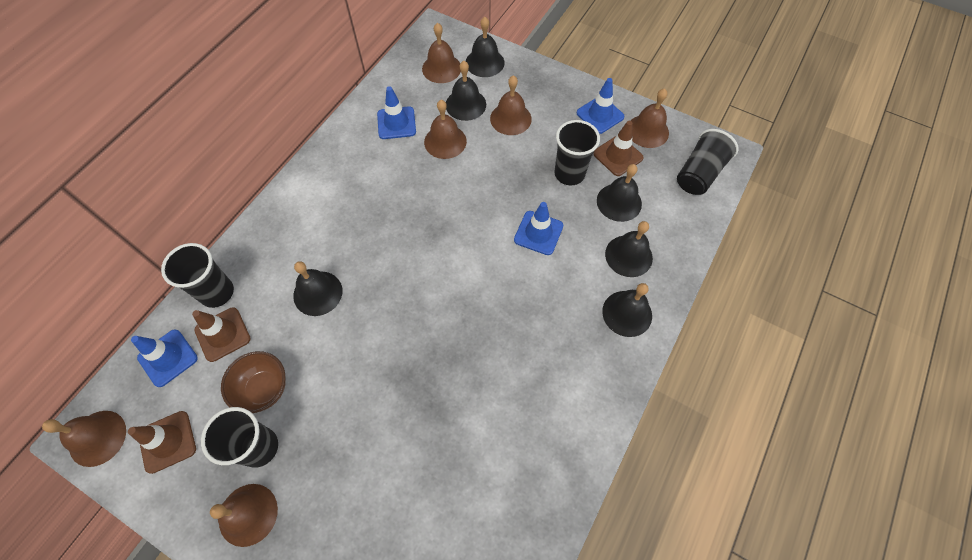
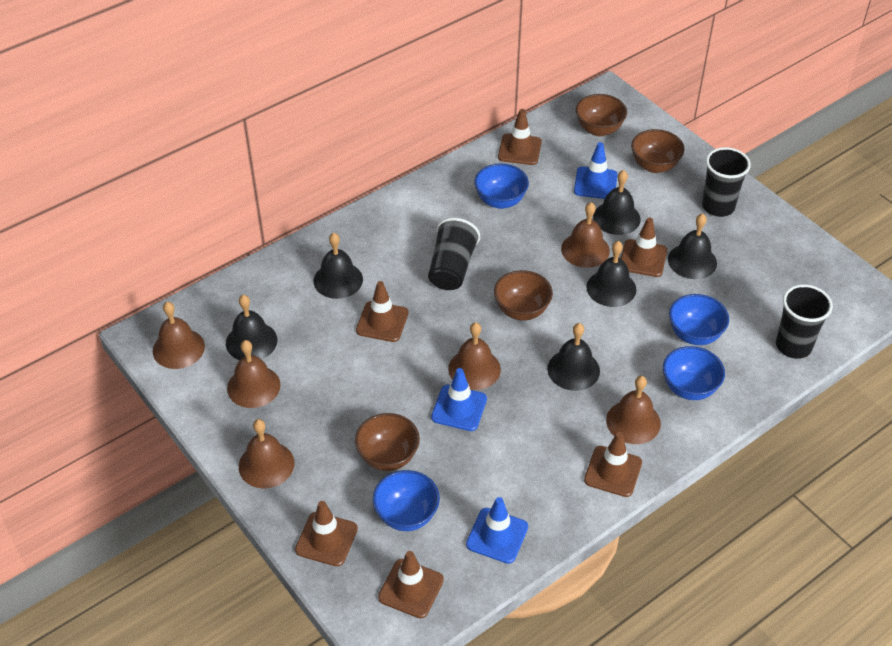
black cup: 4 -> 3
blue bowl: 0 -> 4
blue traffic cone: 4 -> 3
brown bowl: 1 -> 4
brown traffic cone: 3 -> 6

